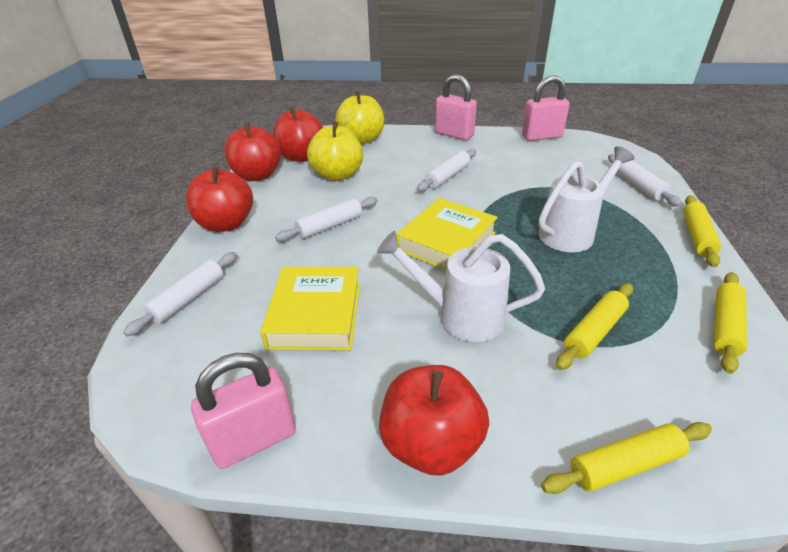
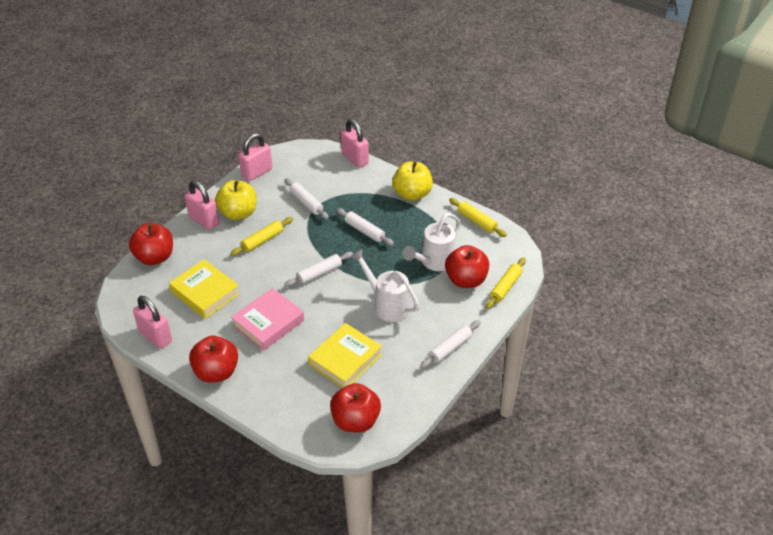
pink book: 0 -> 1
pink padlock: 3 -> 4
yellow rolling pin: 4 -> 3

